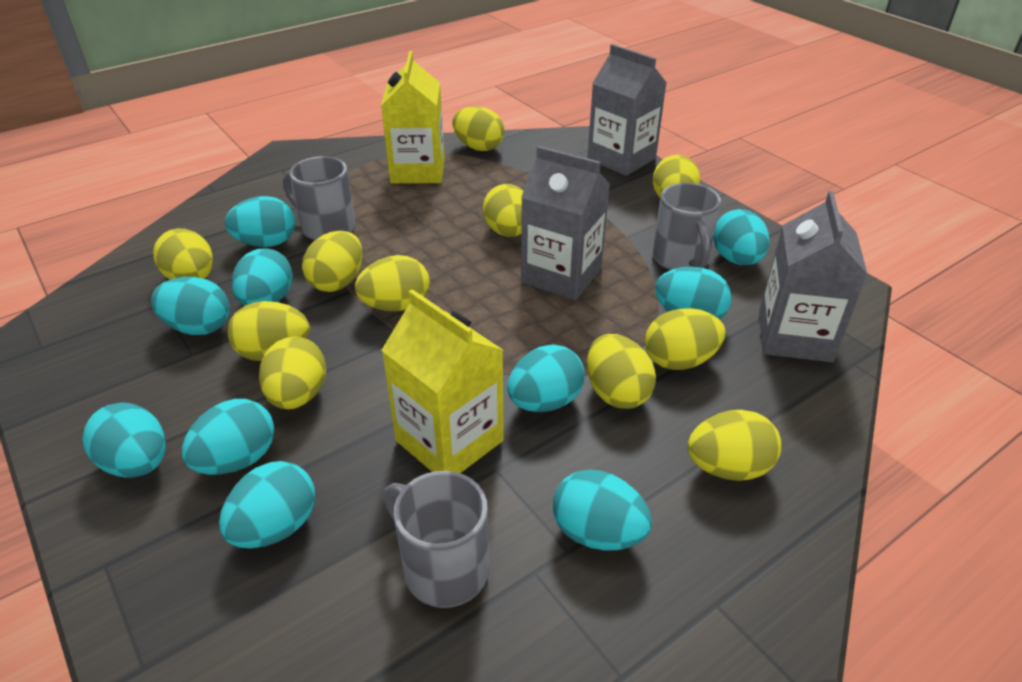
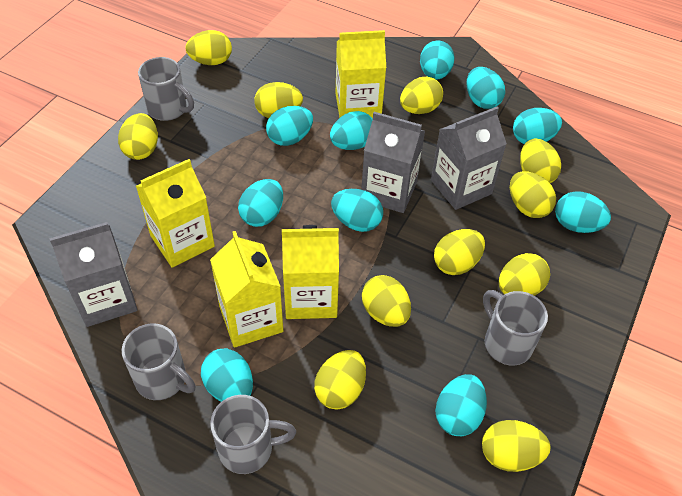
grey mug: 3 -> 4
yellow carton: 2 -> 4

